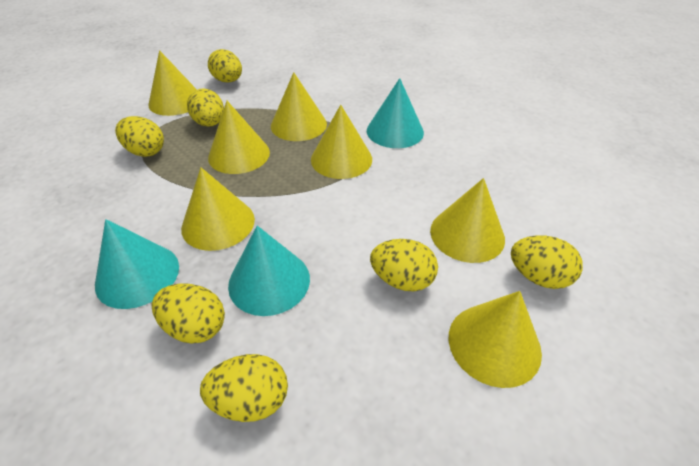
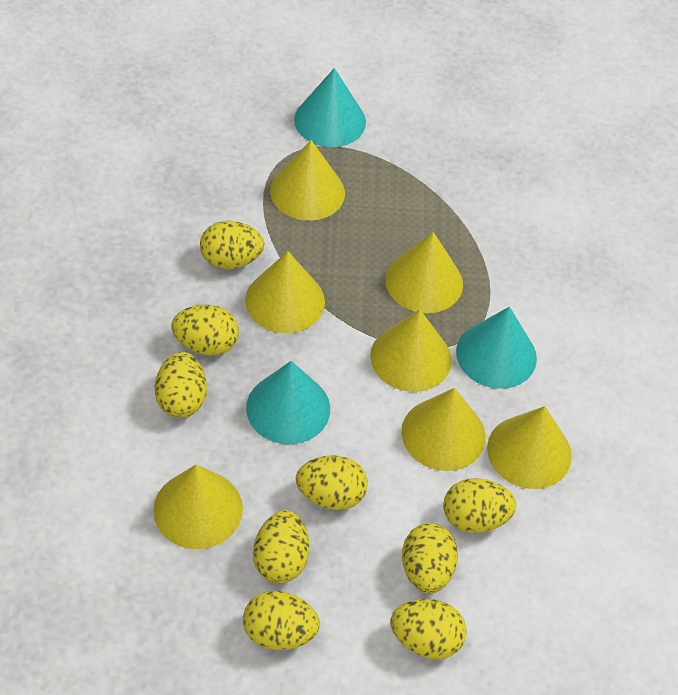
yellow egg: 7 -> 9

